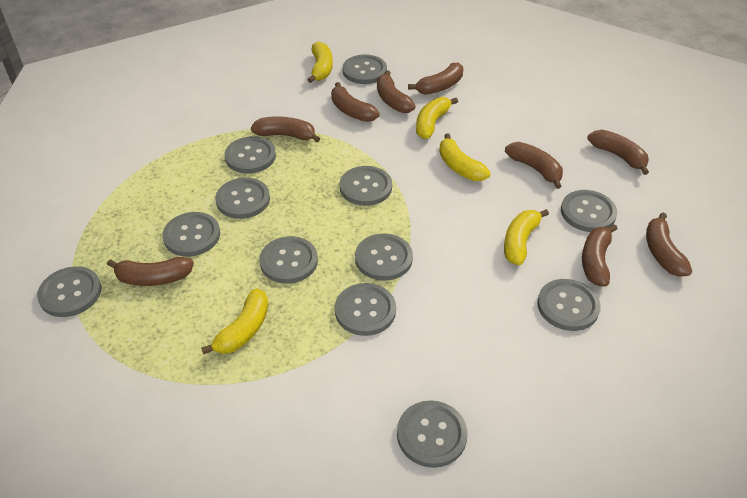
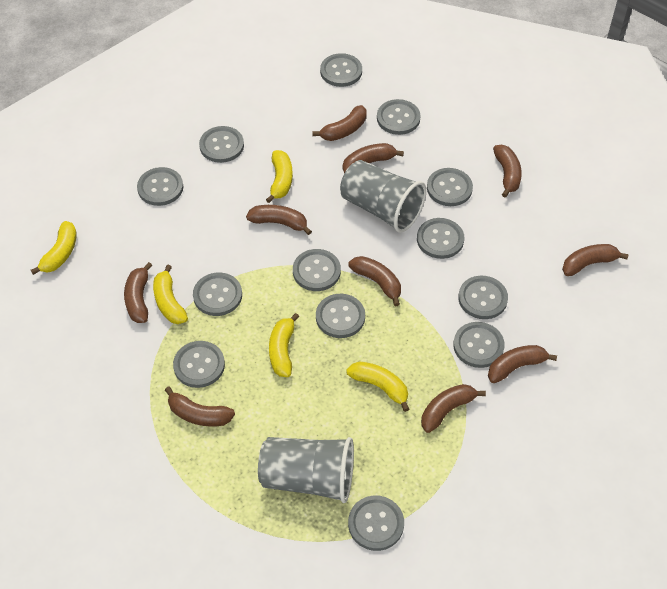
brown banana: 9 -> 10
grey button: 12 -> 13
grey cup: 0 -> 2

